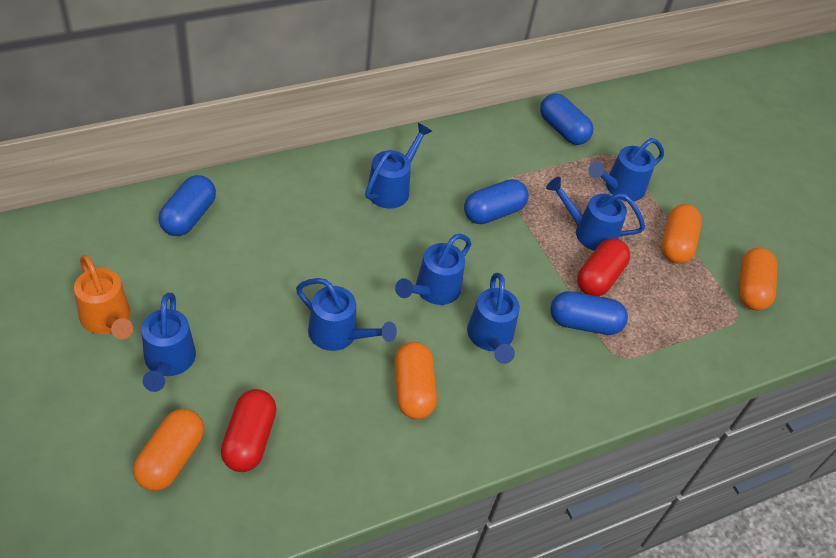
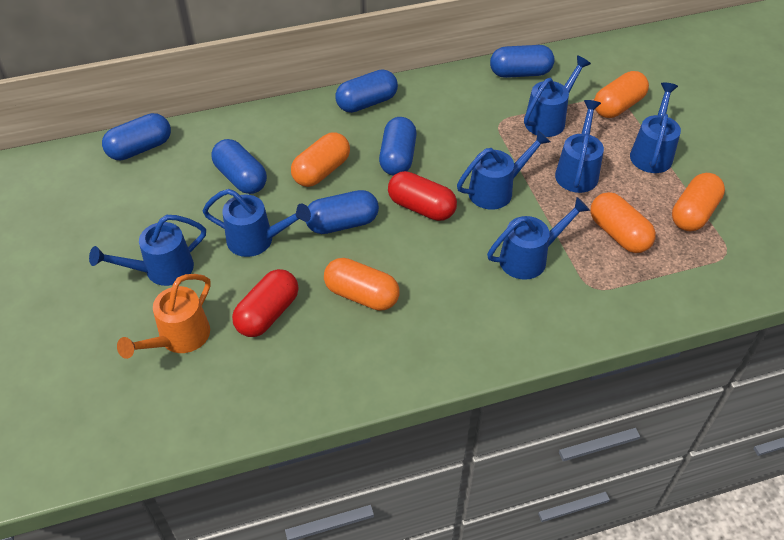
blue capsule: 4 -> 6
orange capsule: 4 -> 5

